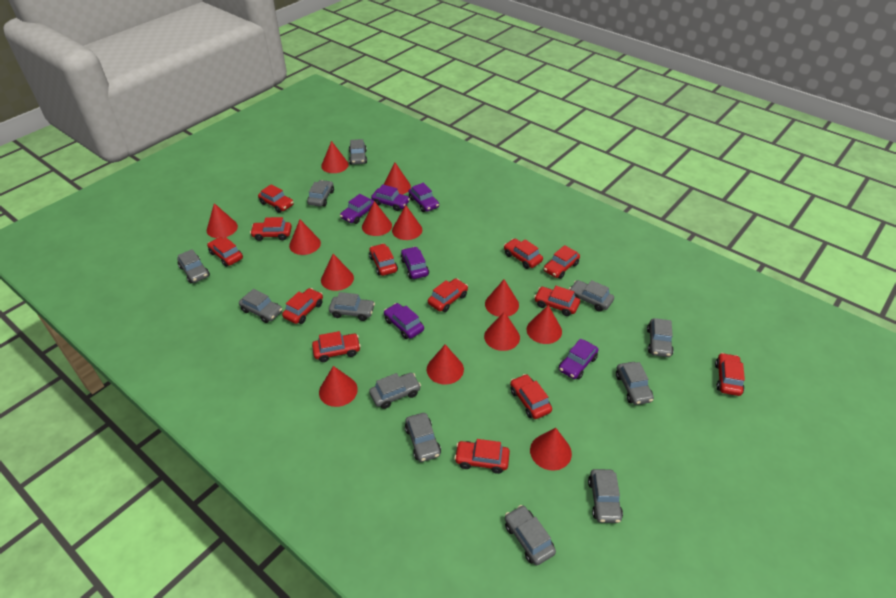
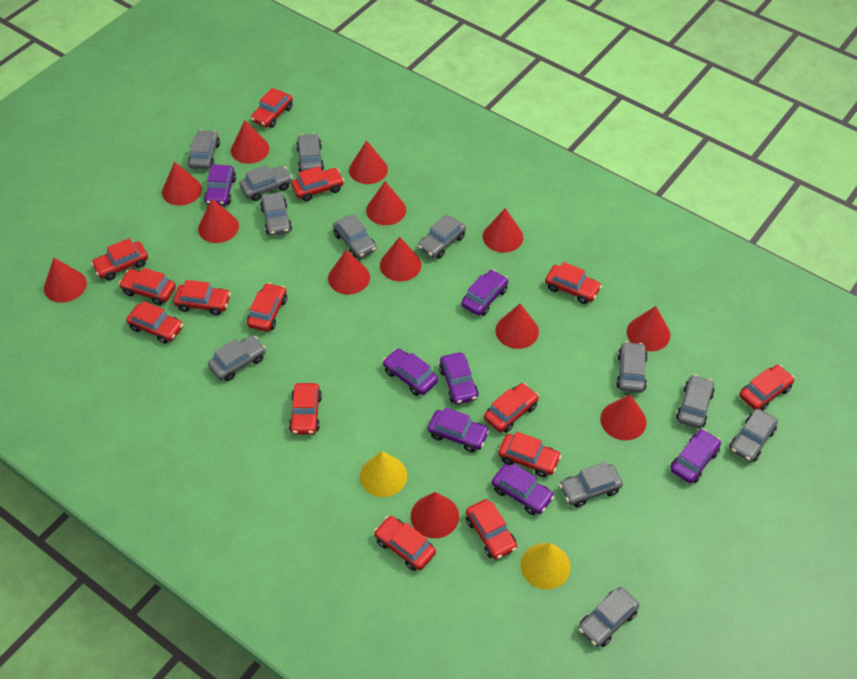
purple car: 6 -> 7
red car: 13 -> 14
yellow cone: 0 -> 2

